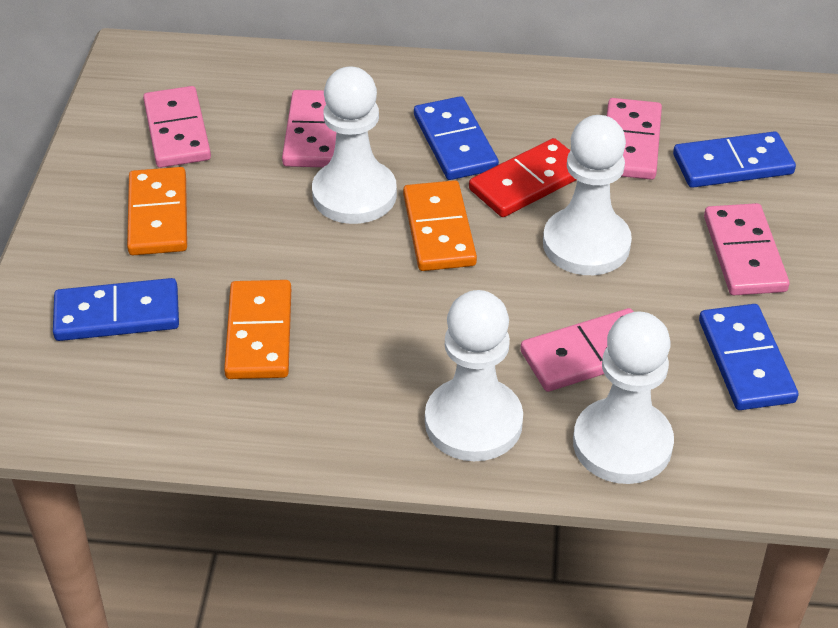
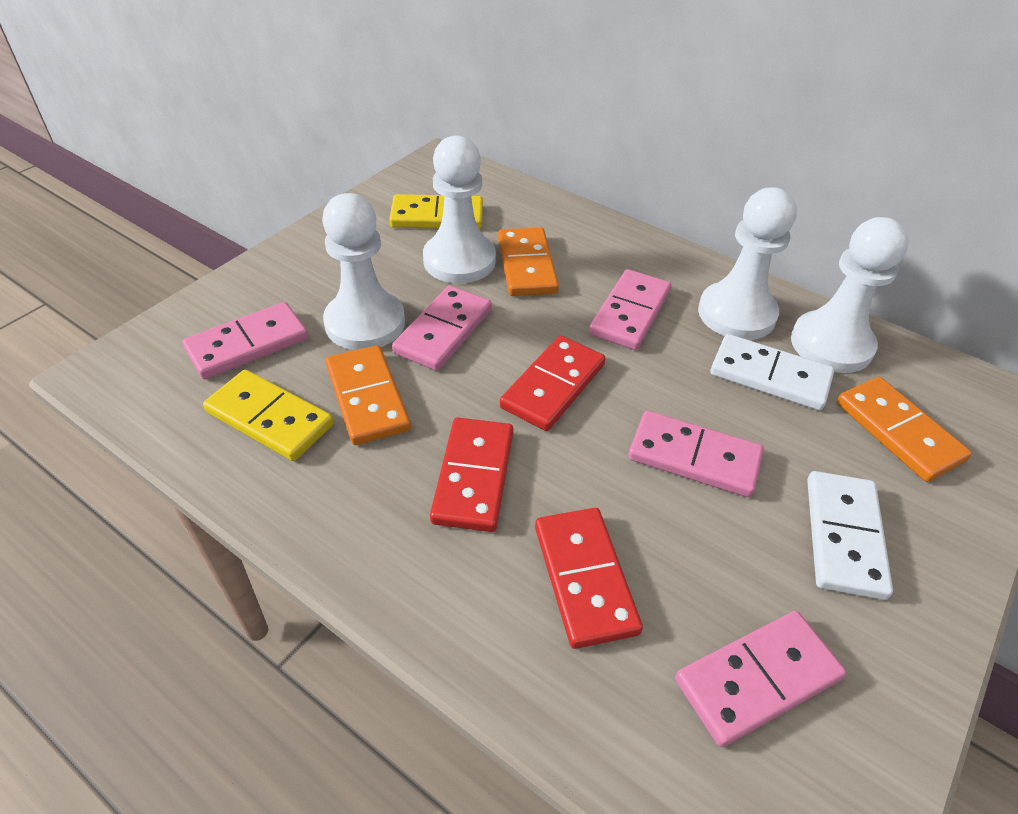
blue domino: 4 -> 0
red domino: 1 -> 3
white domino: 0 -> 2
yellow domino: 0 -> 2

